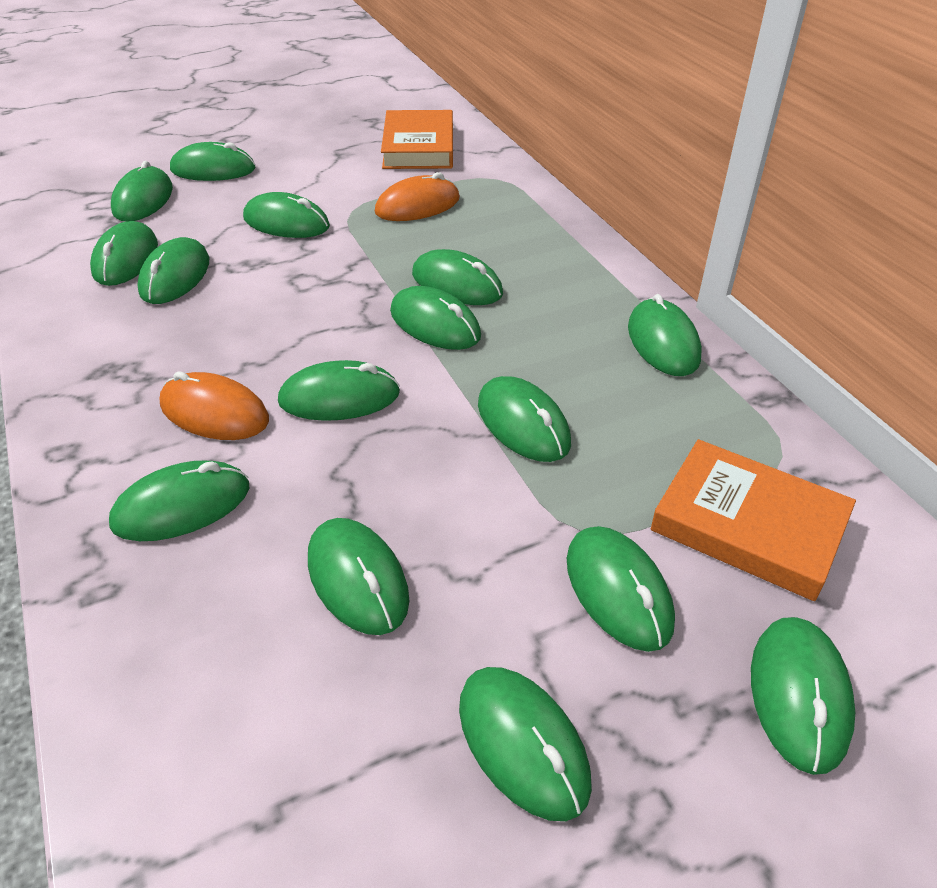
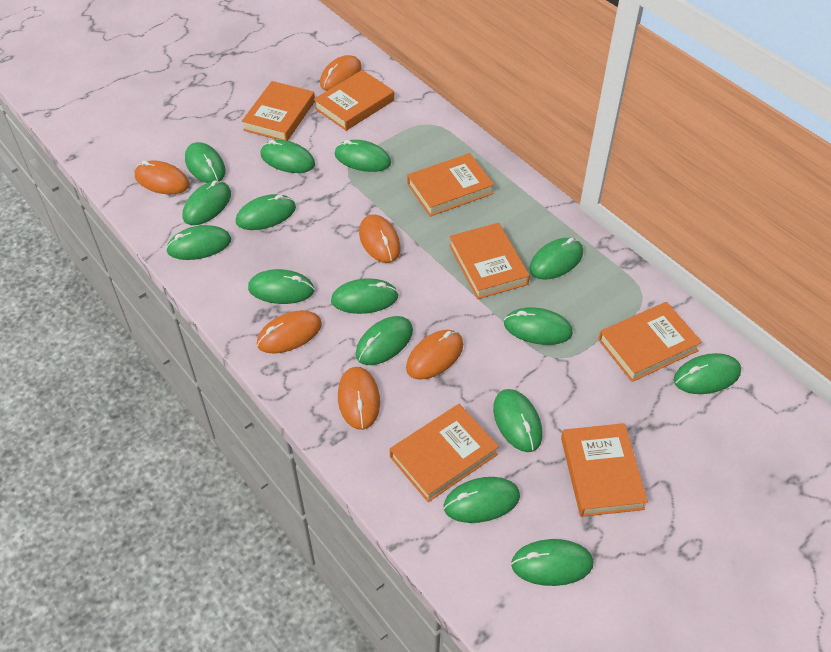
orange book: 2 -> 7
orange mouse: 2 -> 6

